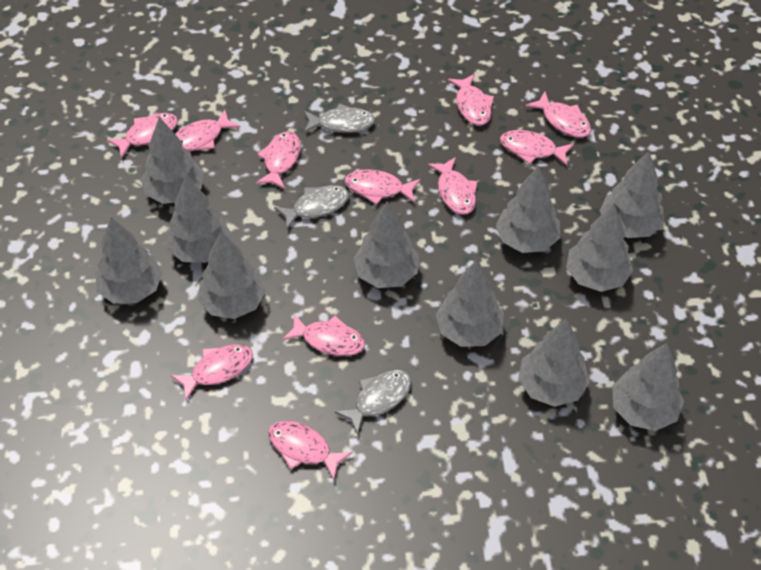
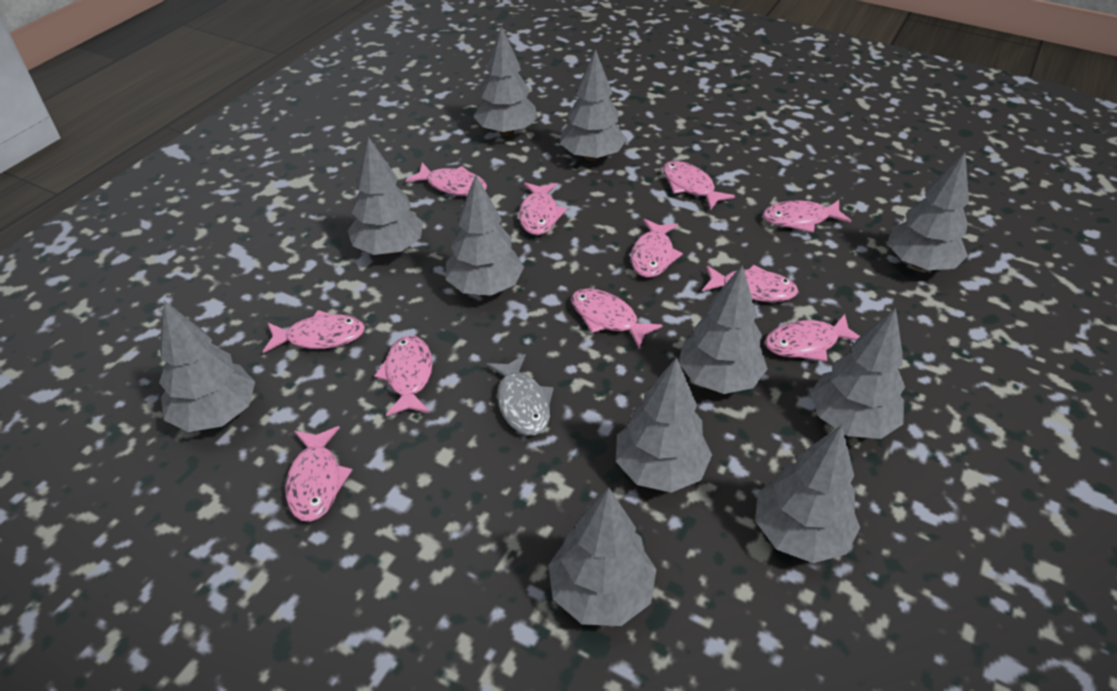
grey fish: 3 -> 1

